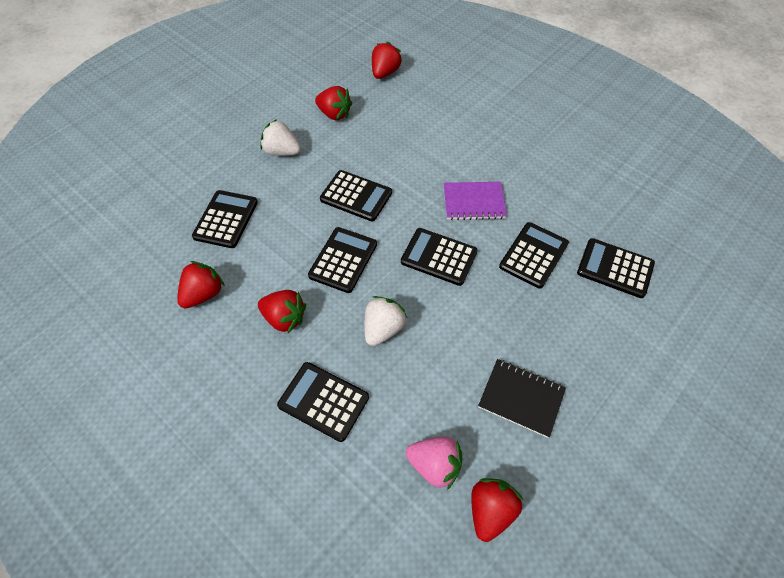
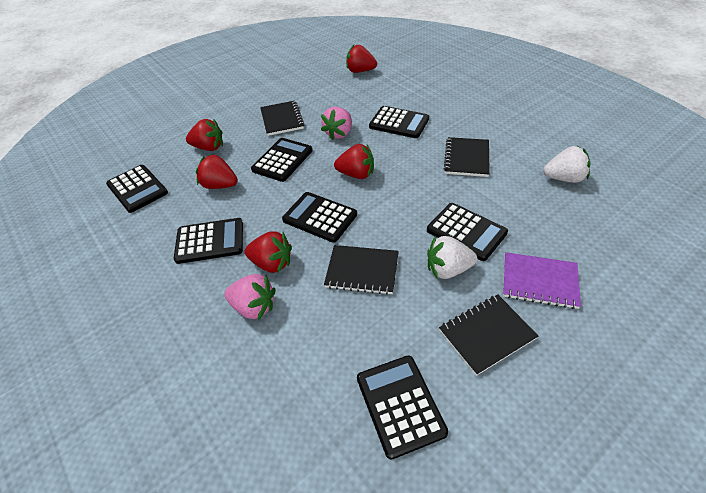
black notebook: 1 -> 4
pink strawberry: 1 -> 2

